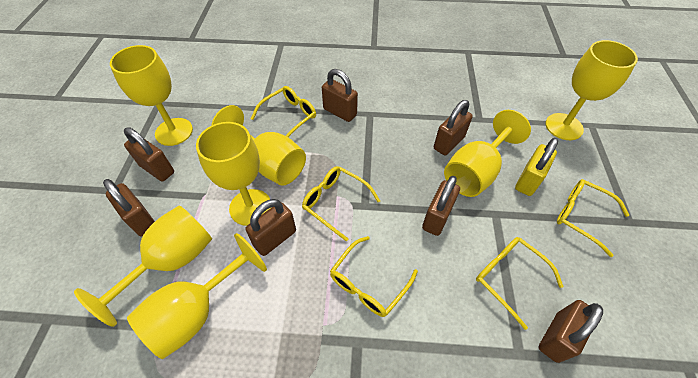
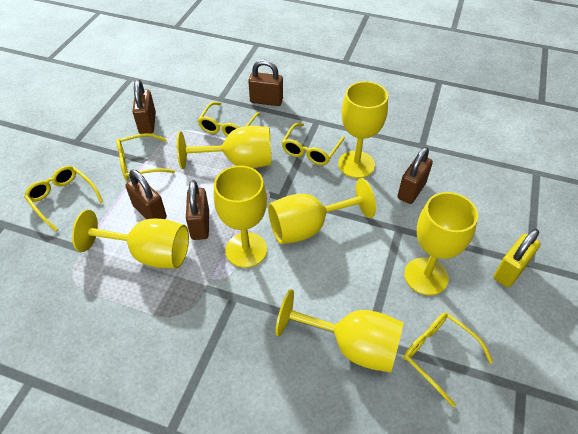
brown padlock: 7 -> 5

